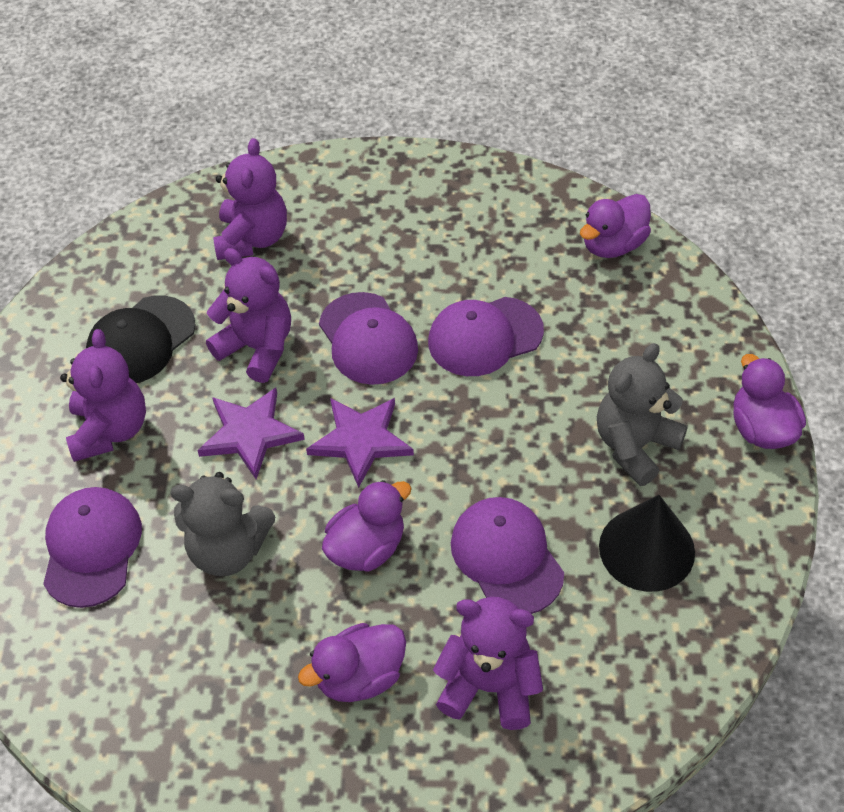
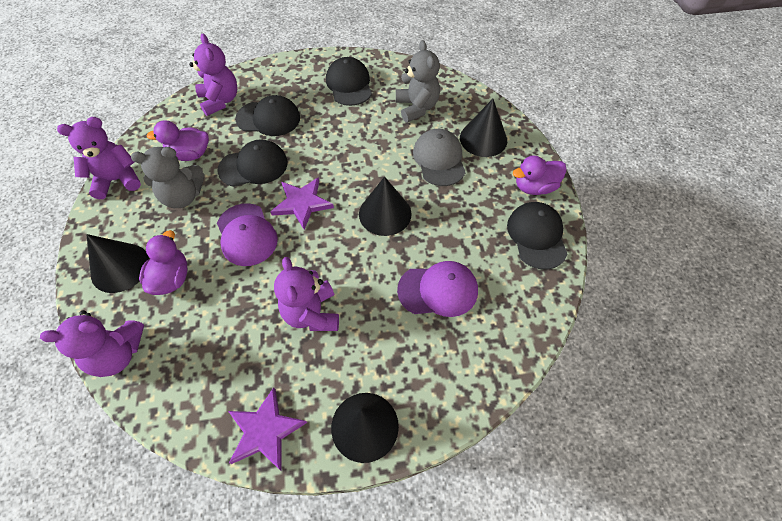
black cap: 1 -> 4
black cone: 1 -> 4
grey cap: 0 -> 1
purple cap: 4 -> 2
purple duck: 4 -> 3

